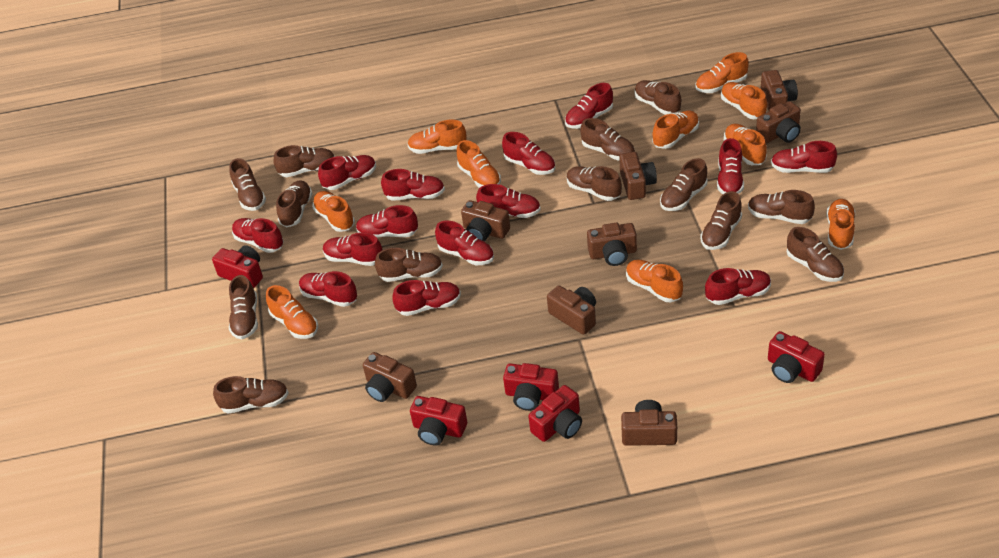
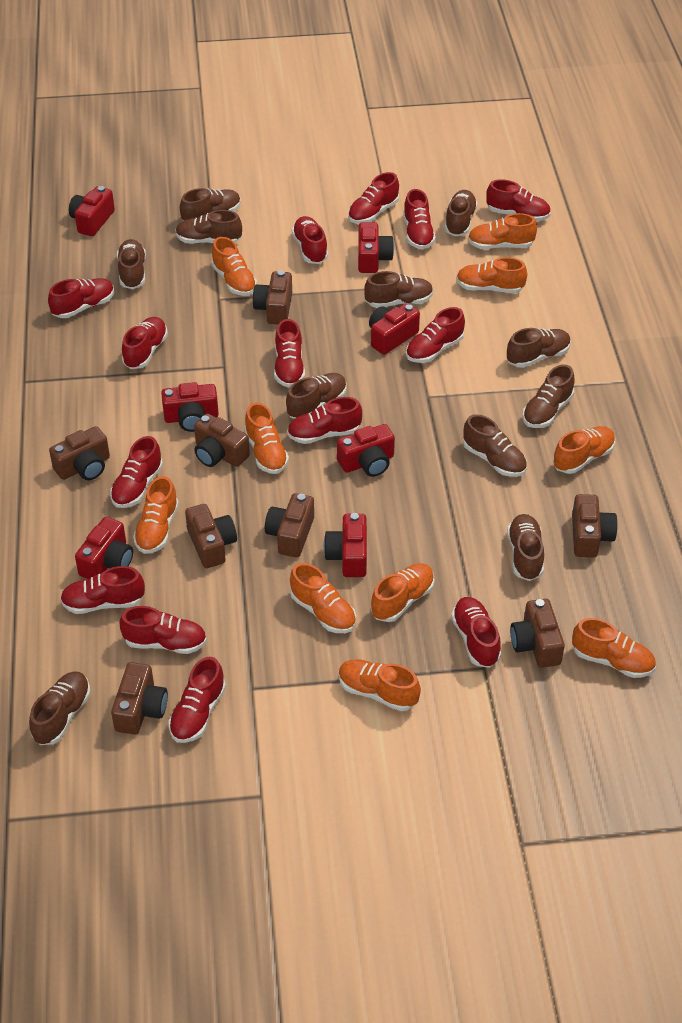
brown shoe: 13 -> 11
red camera: 5 -> 7

